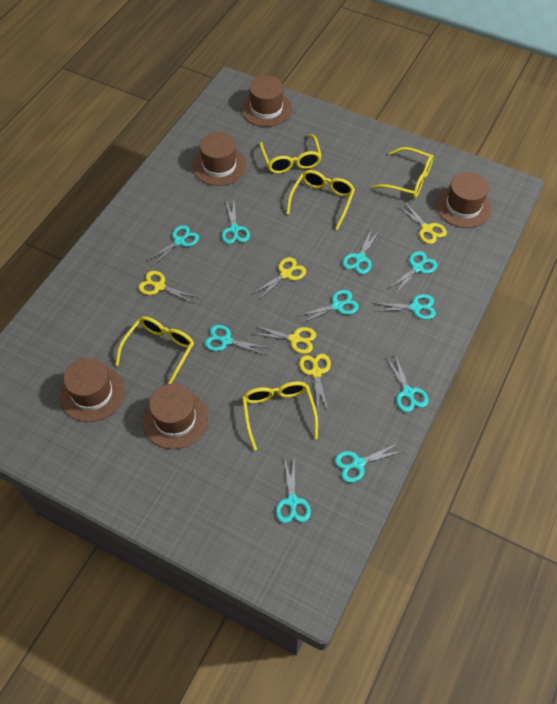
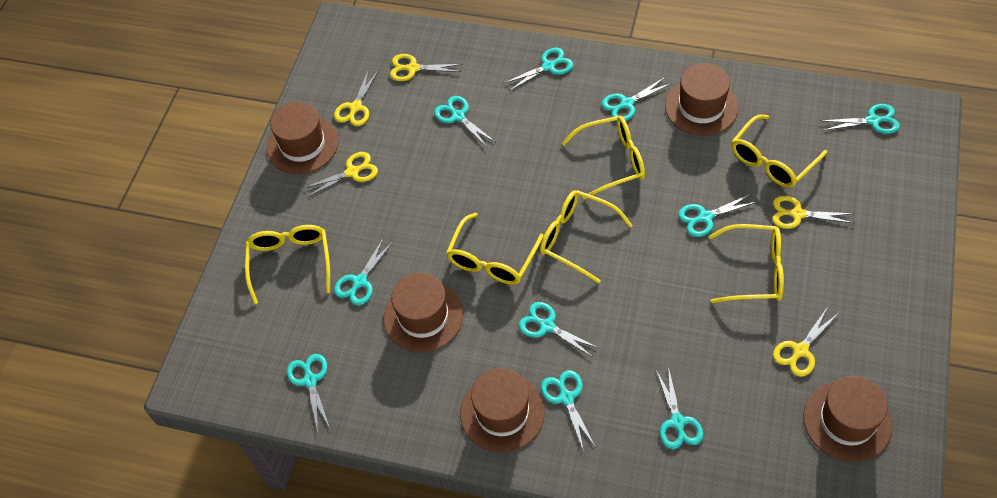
yellow glasses: 5 -> 6

